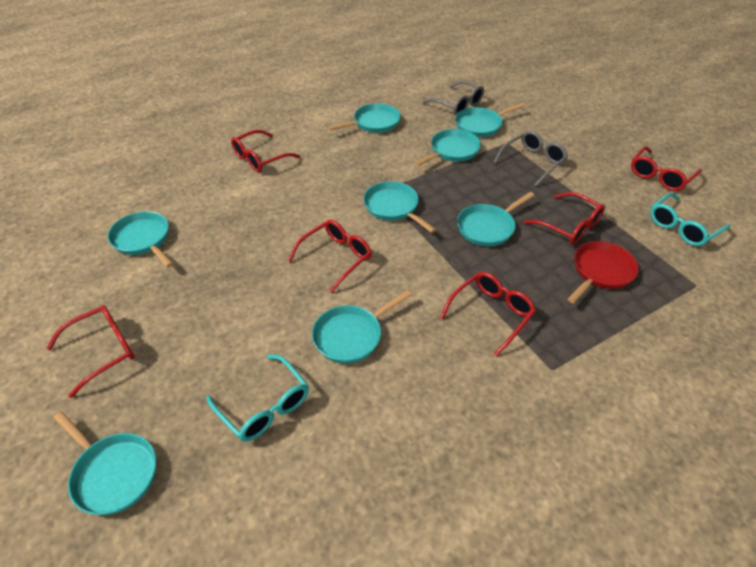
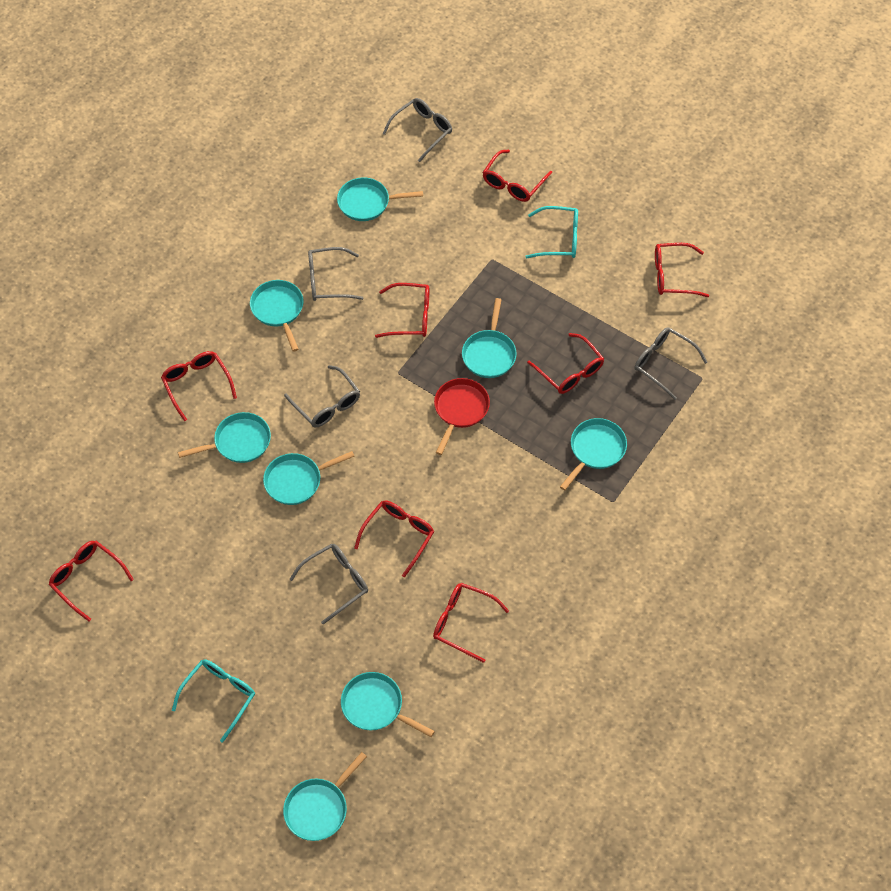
grey glasses: 2 -> 5
red glasses: 6 -> 8

